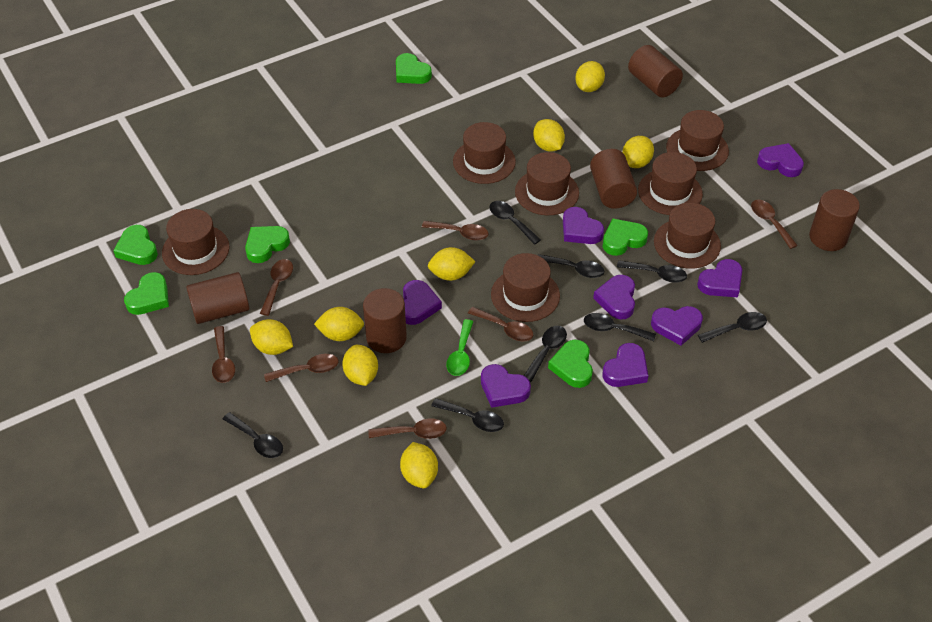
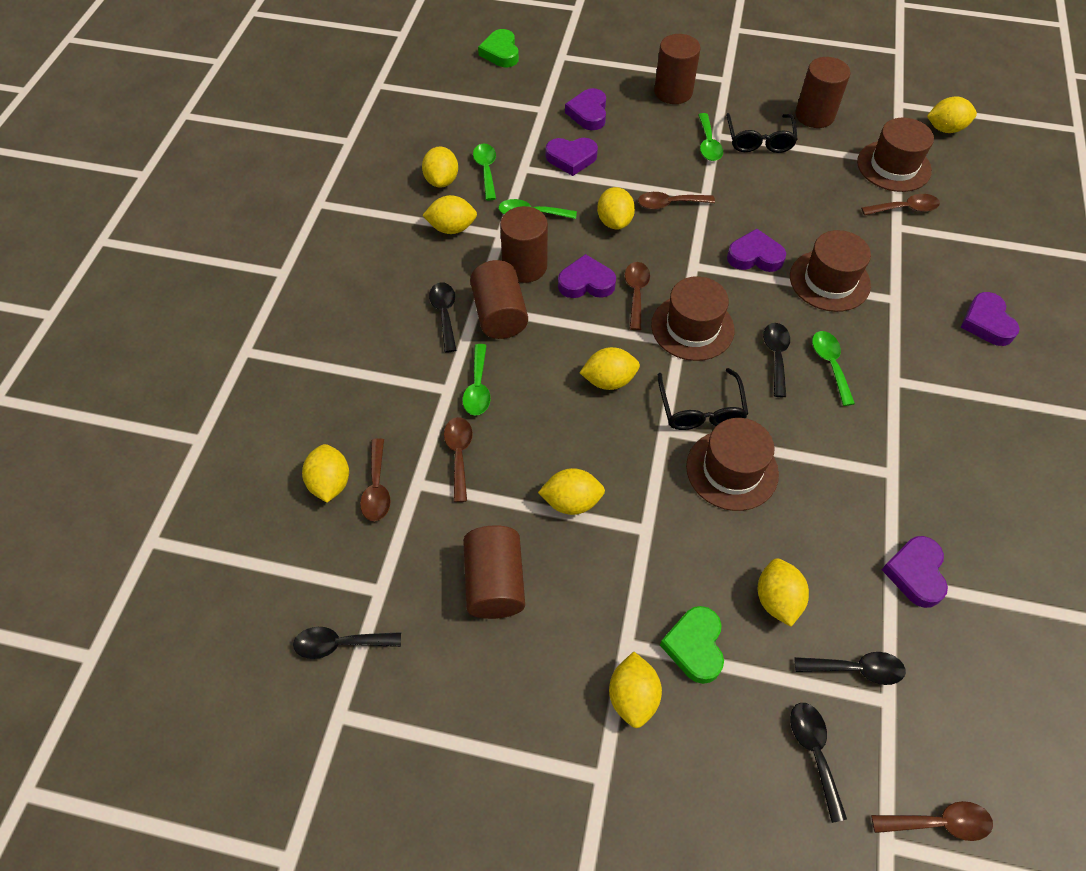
black glasses: 0 -> 2
black spoon: 8 -> 5
brown hat: 7 -> 4
brown spoon: 7 -> 6
green heart: 6 -> 2
green spoon: 1 -> 5
purple heart: 8 -> 6
yellow lemon: 8 -> 9

